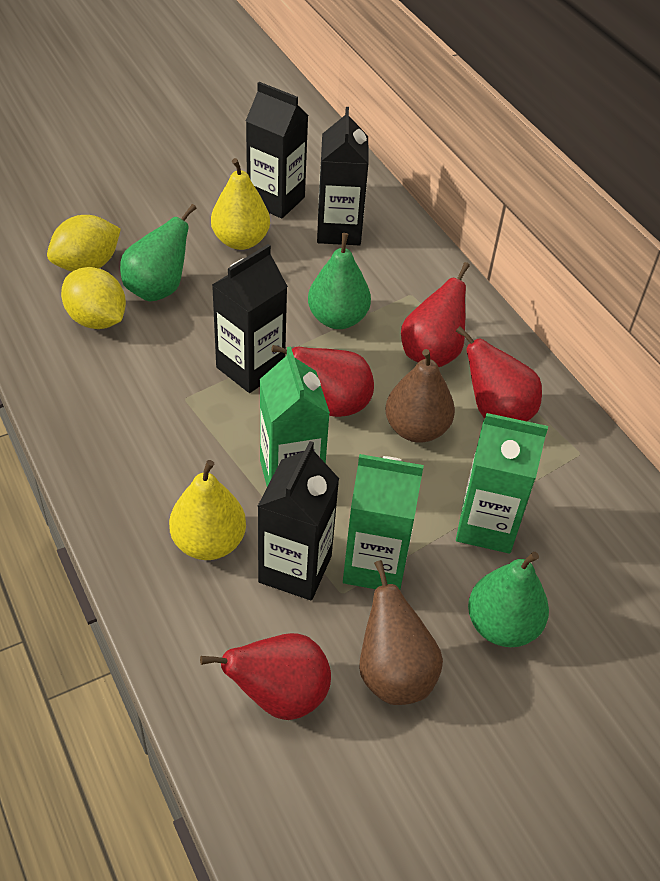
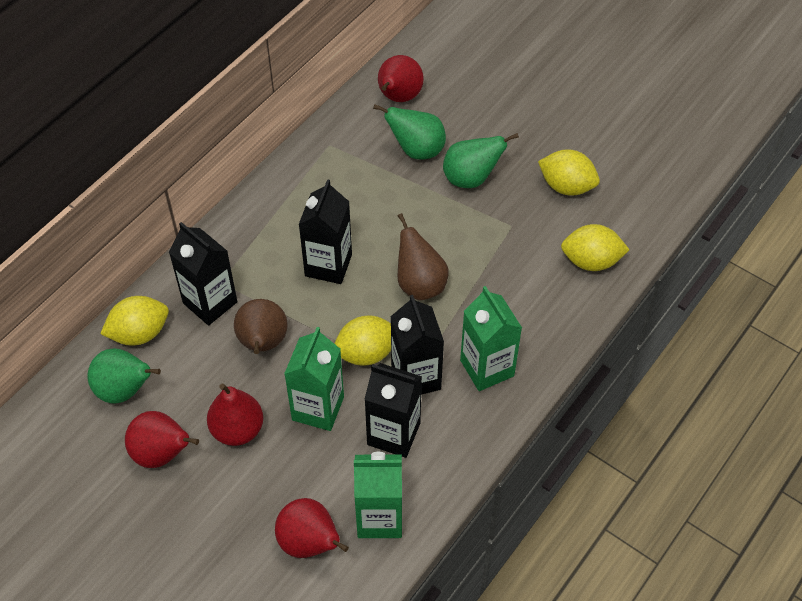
yellow lemon: 2 -> 4
yellow pear: 2 -> 0

